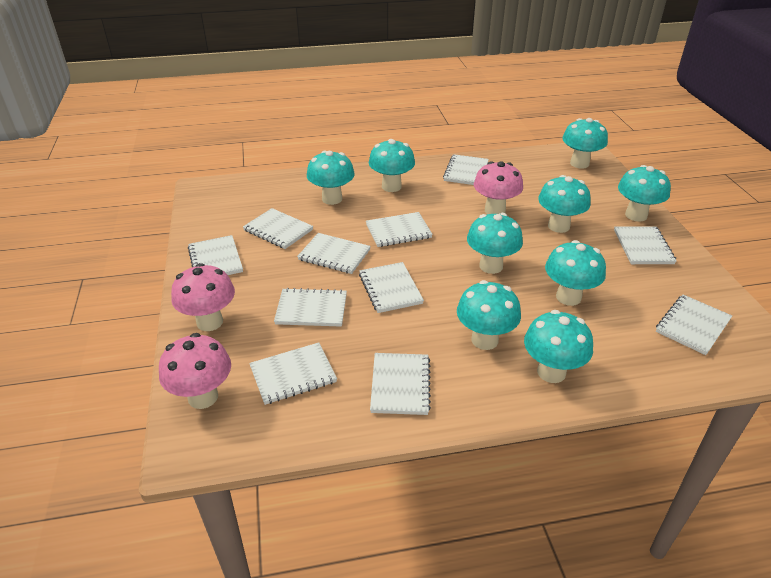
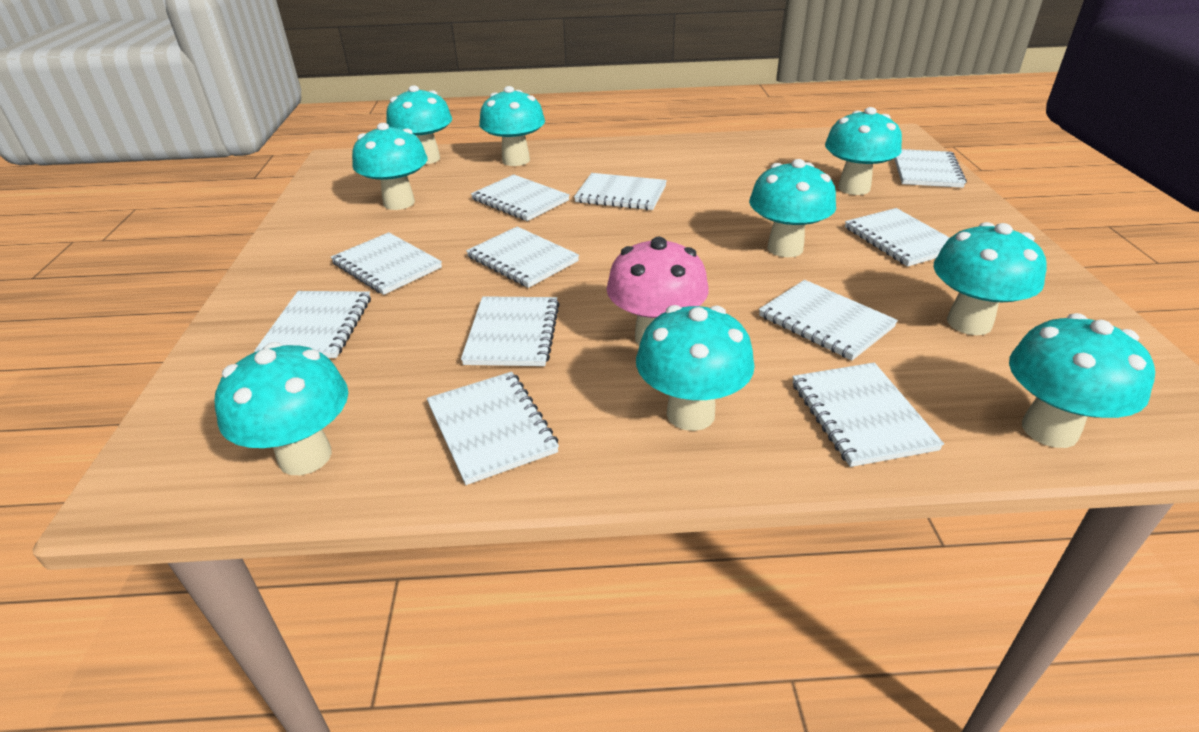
pink mushroom: 3 -> 1

